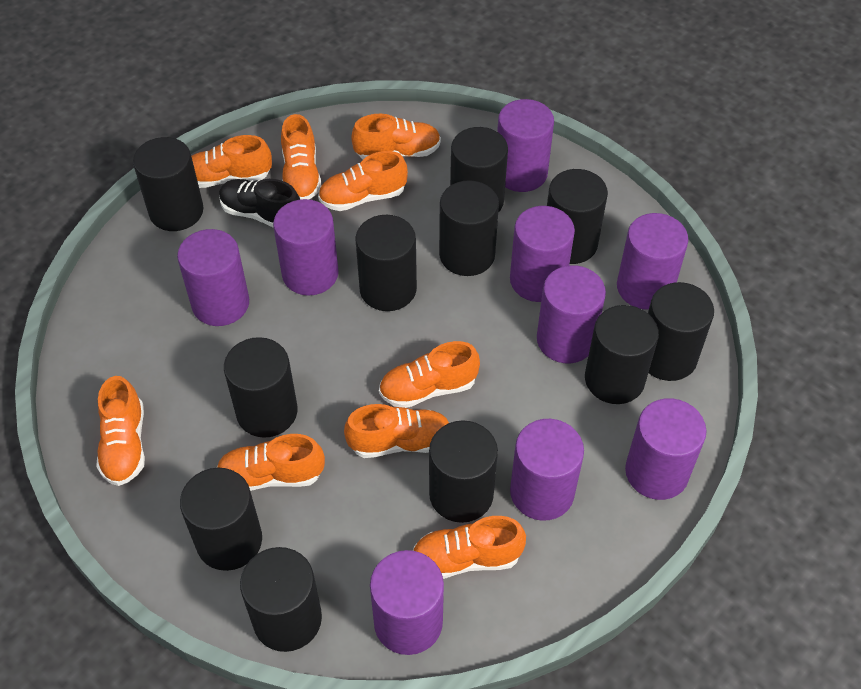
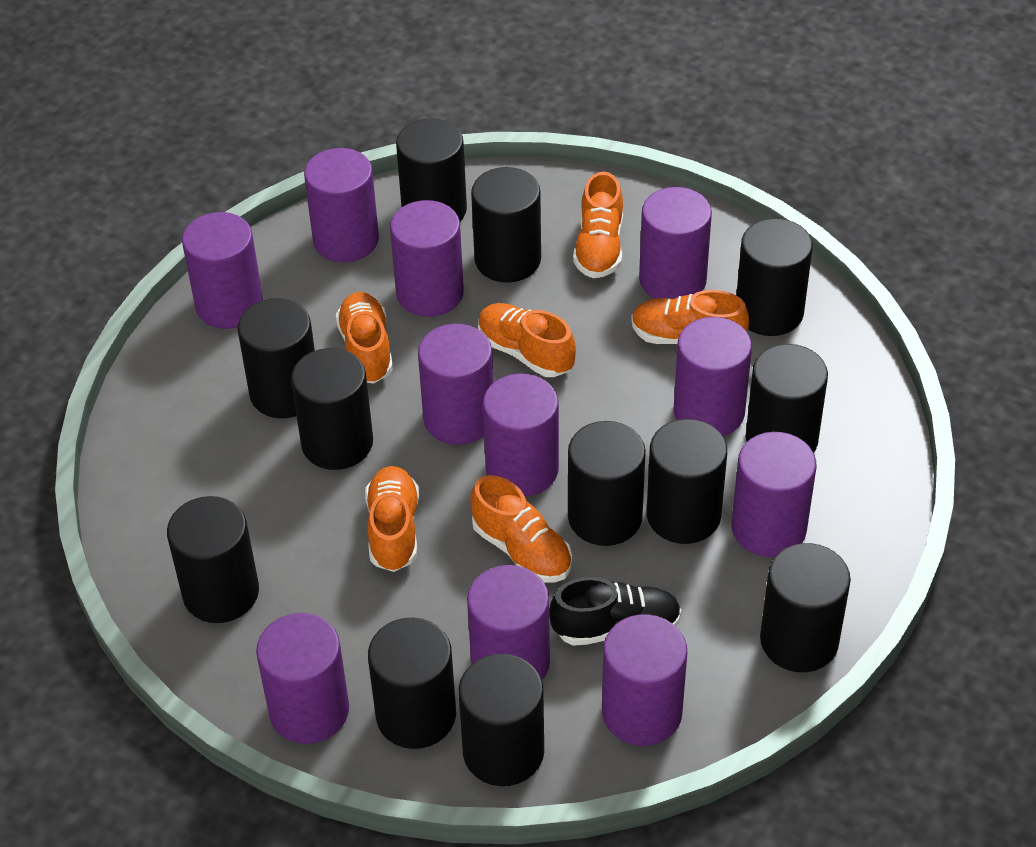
black cylinder: 11 -> 12
orange shoe: 9 -> 6
purple cylinder: 9 -> 11

